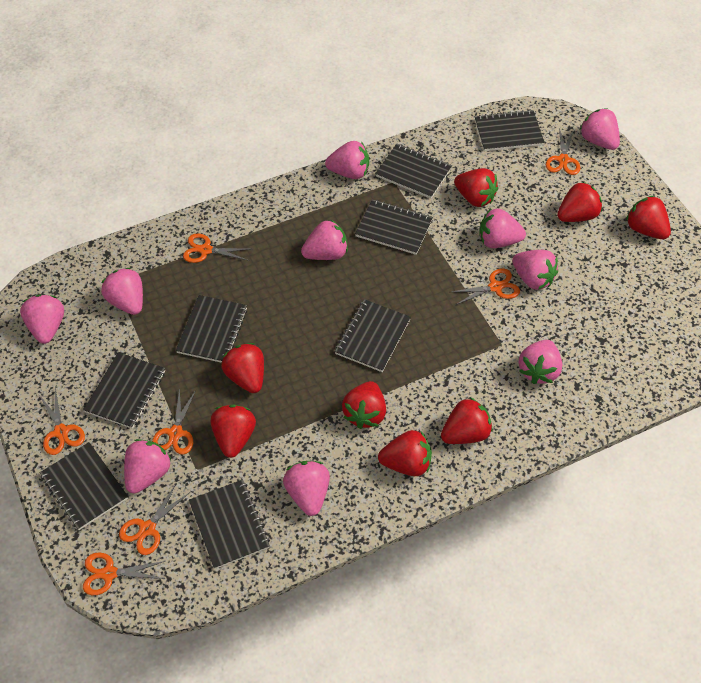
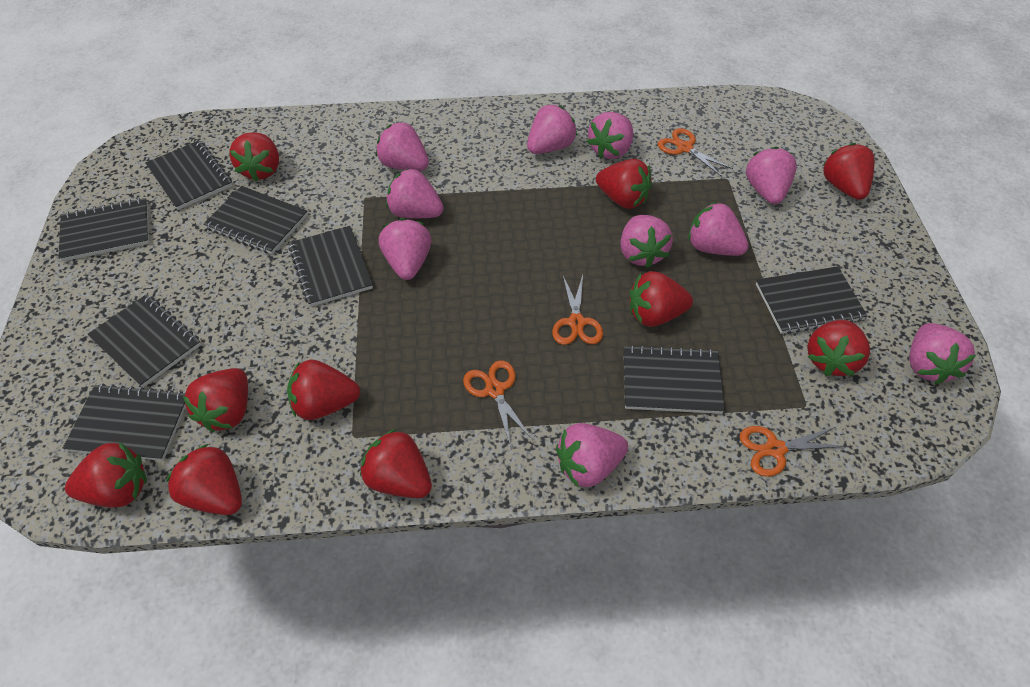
orange scissors: 7 -> 4
red strawberry: 8 -> 10

